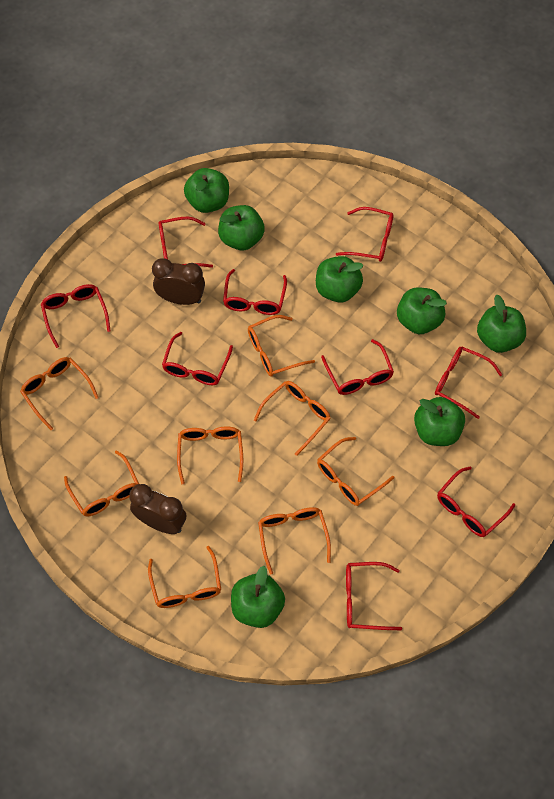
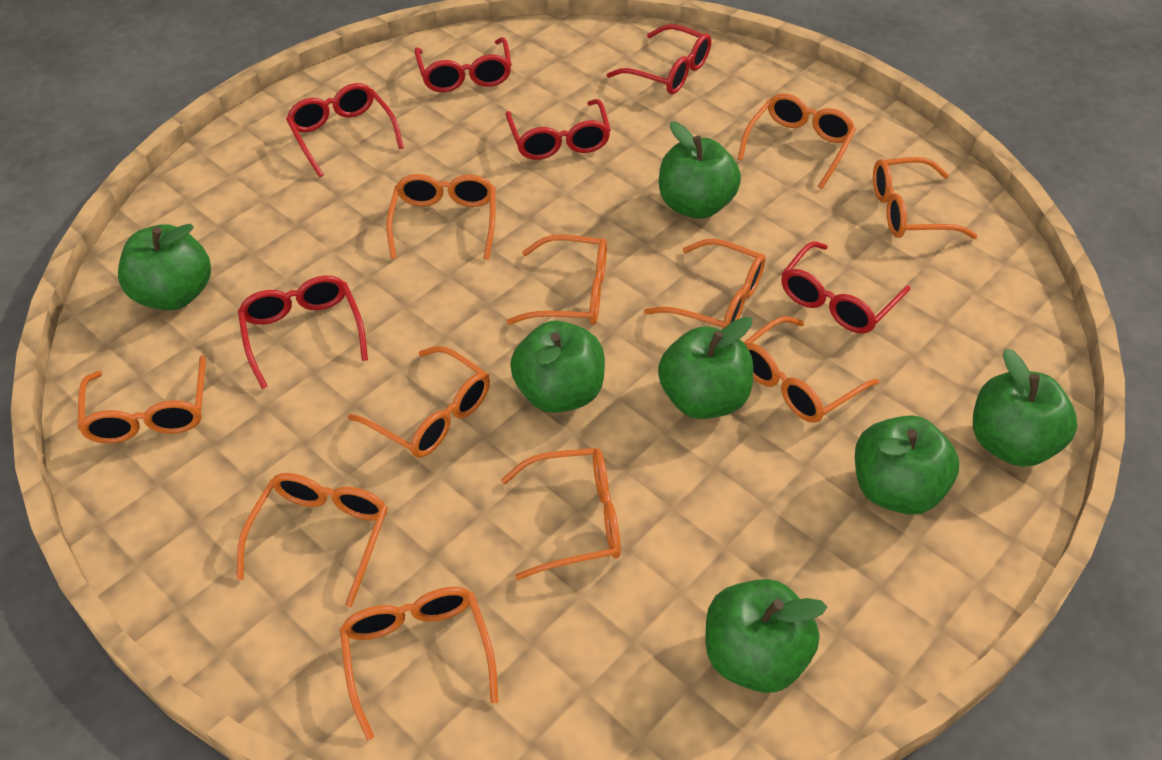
brown clock: 2 -> 0
orange glasses: 8 -> 11
red glasses: 9 -> 6

